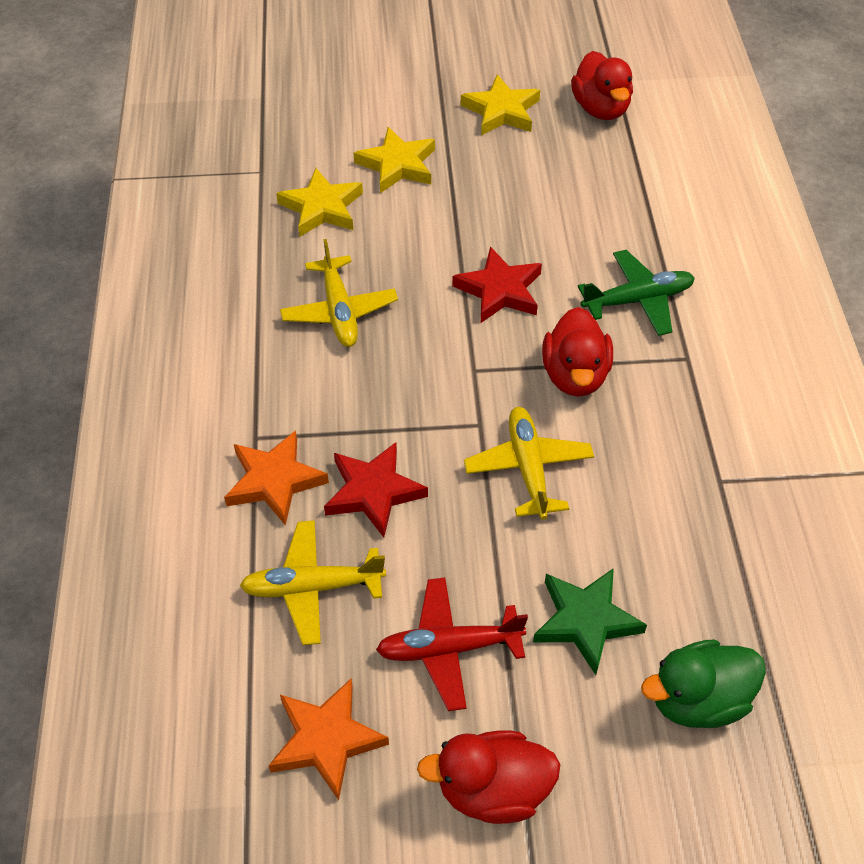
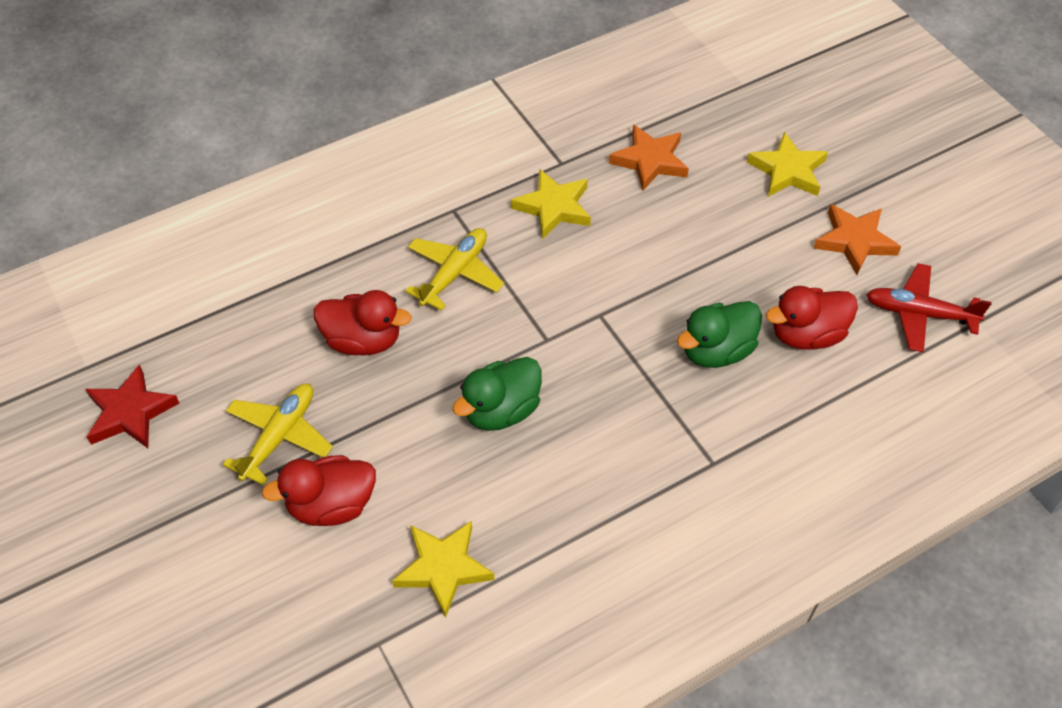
green duck: 1 -> 2
green plane: 1 -> 0
green star: 1 -> 0
red star: 2 -> 1
yellow plane: 3 -> 2

